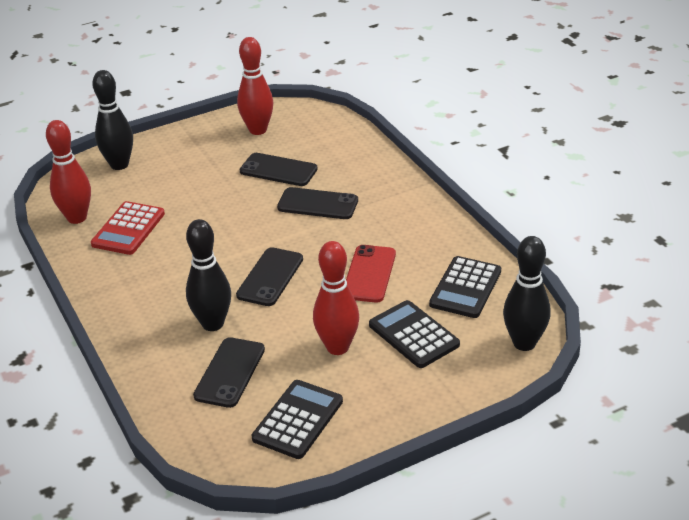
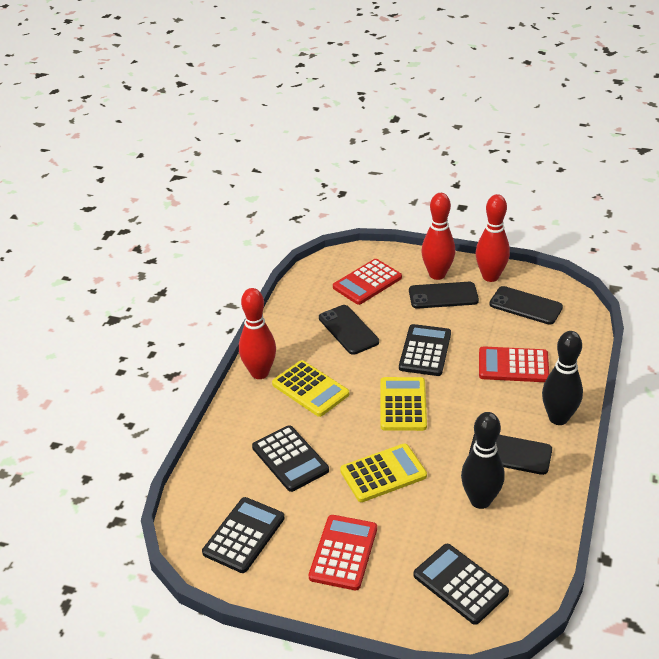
black bowling pin: 3 -> 2
black calculator: 3 -> 4
red calculator: 1 -> 3
red phone: 1 -> 0
yellow calculator: 0 -> 3

